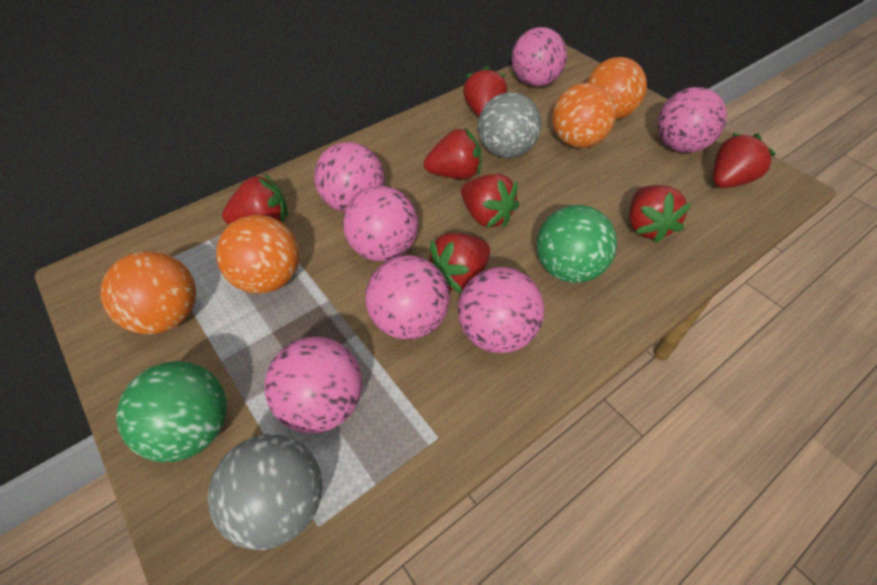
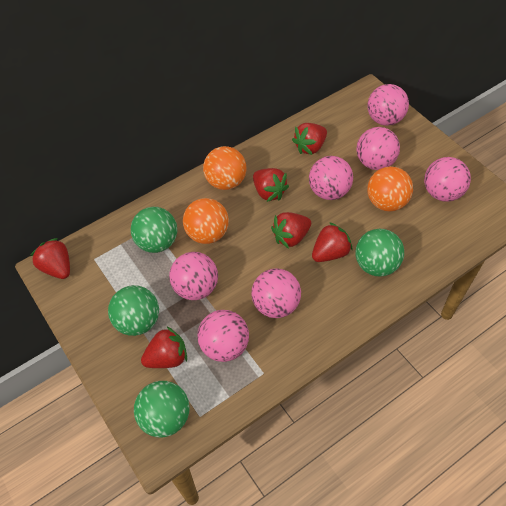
green ball: 2 -> 4
grey ball: 2 -> 0
orange ball: 4 -> 3
red strawberry: 7 -> 6

